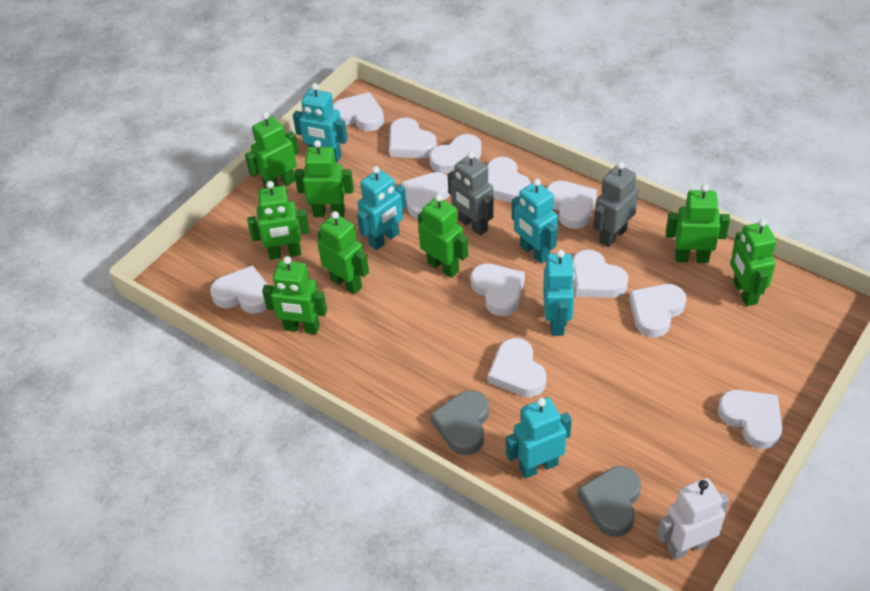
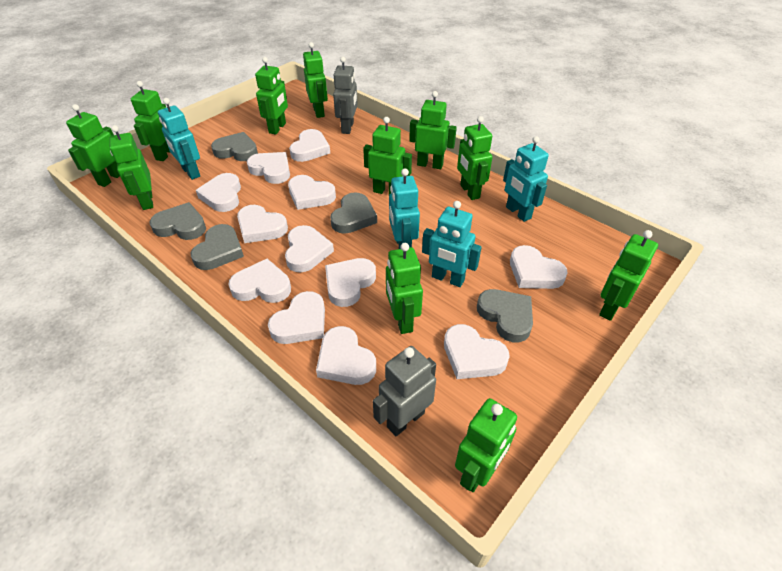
green robot: 8 -> 11
grey heart: 2 -> 5
turquoise robot: 5 -> 4
white robot: 1 -> 0

